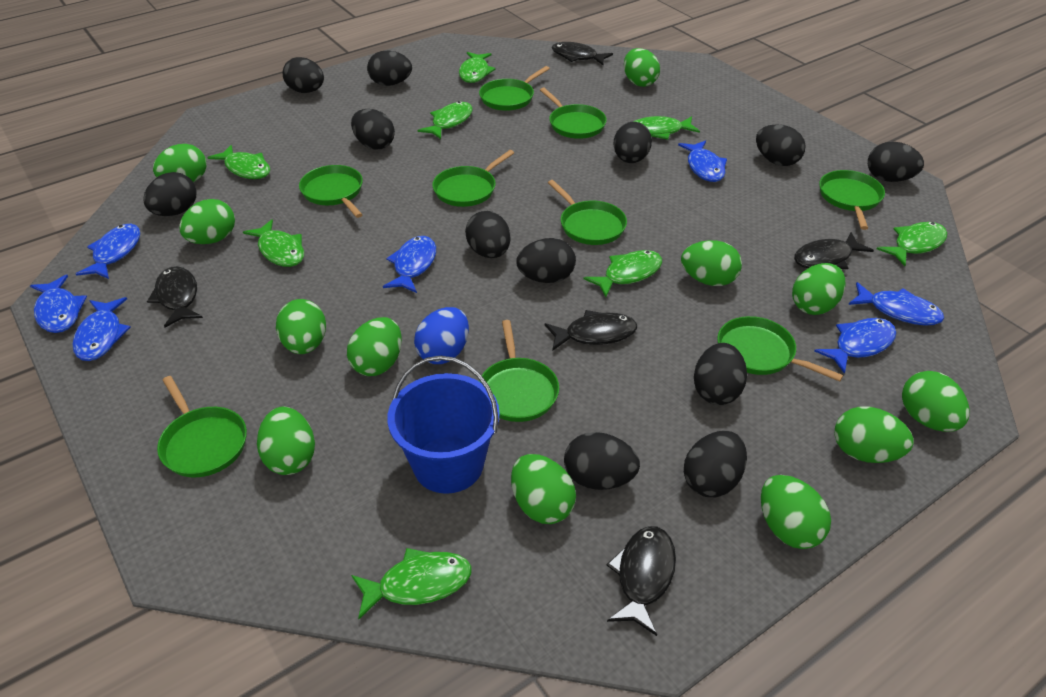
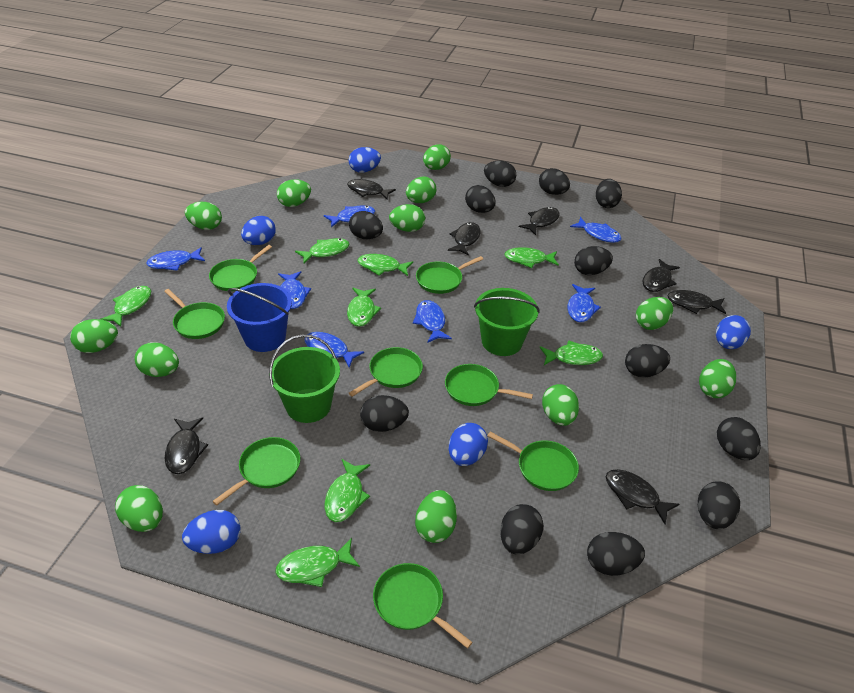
black fish: 5 -> 7
blue egg: 1 -> 5
green bucket: 0 -> 2
green pan: 9 -> 8

